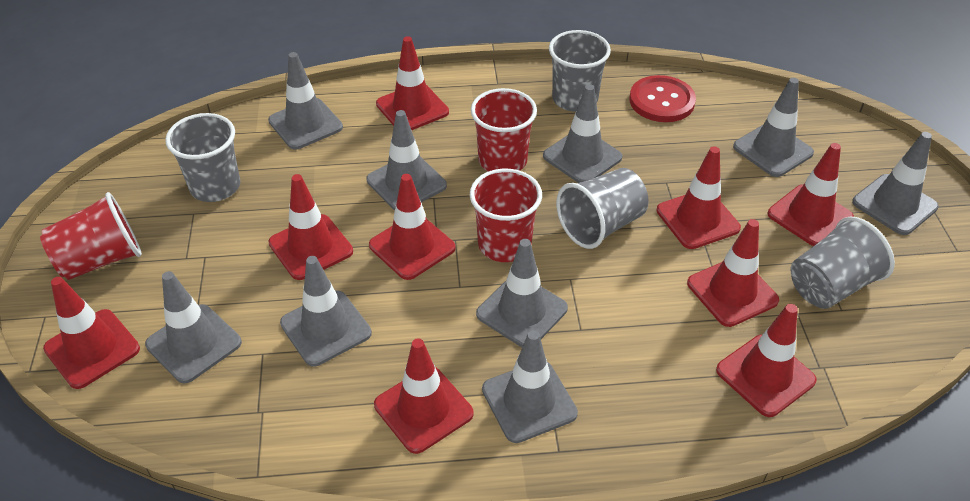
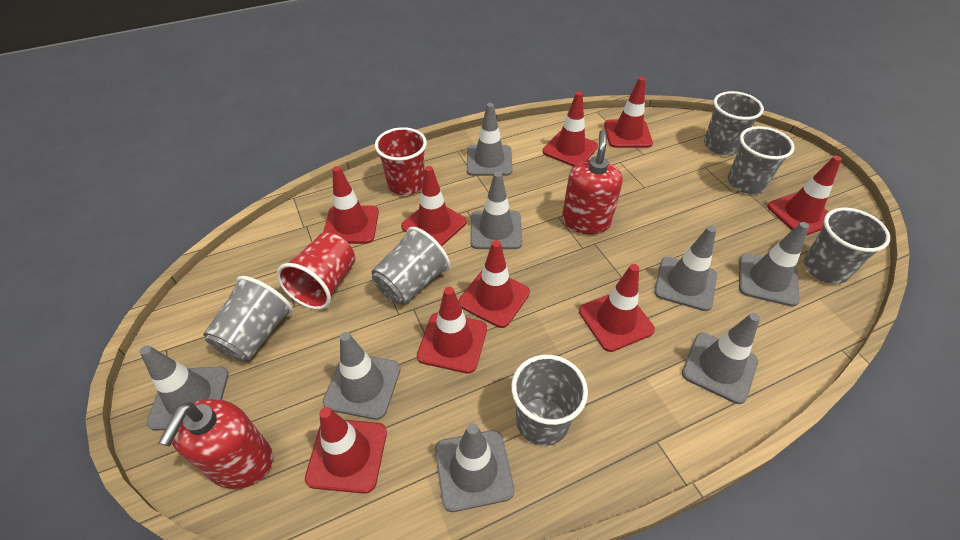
grey cup: 4 -> 6
grey traffic cone: 9 -> 8
red button: 1 -> 0
red cup: 3 -> 2
red soap dispenser: 0 -> 2

